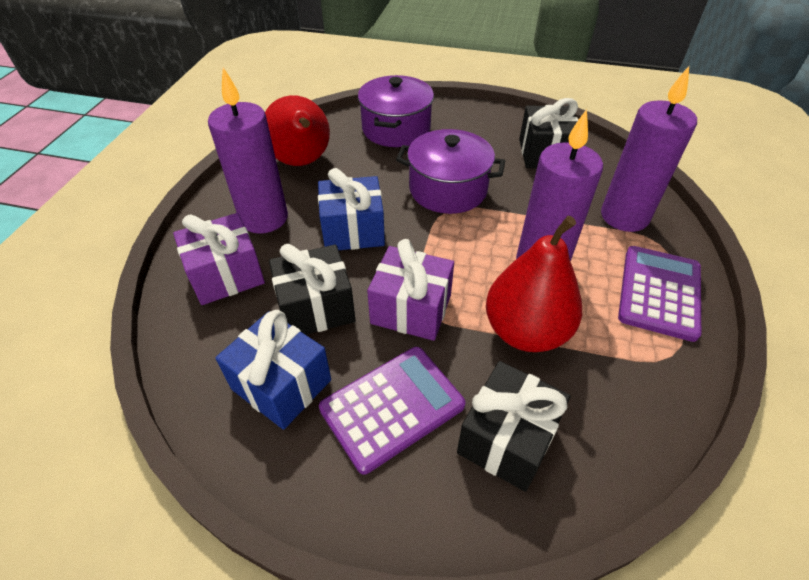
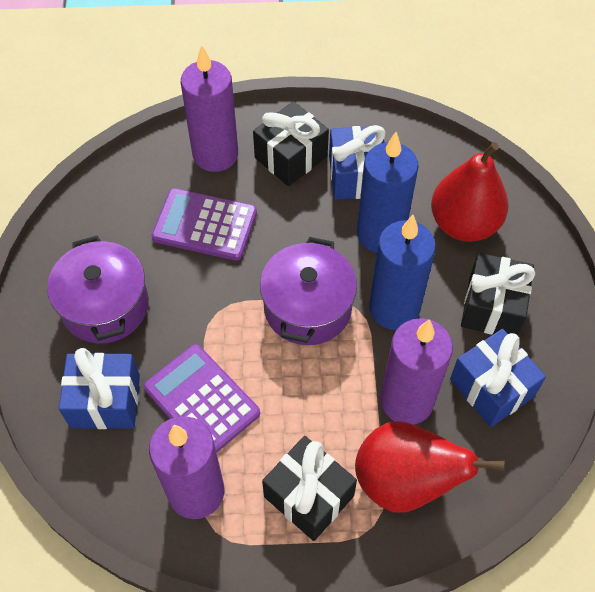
blue candle: 0 -> 2
blue gift: 2 -> 3
purple gift: 2 -> 0

